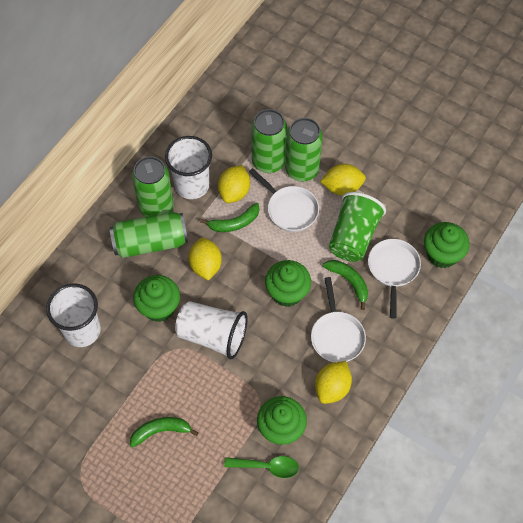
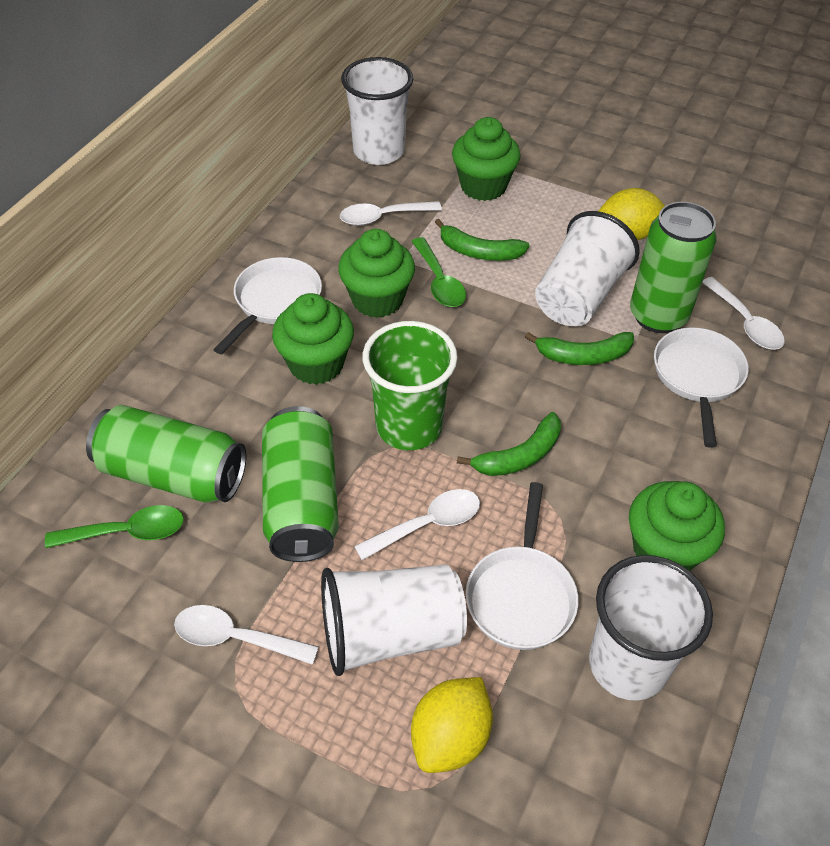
green can: 4 -> 3
green spoon: 1 -> 2
white cup: 3 -> 4
white spoon: 0 -> 4
yellow lemon: 4 -> 2

